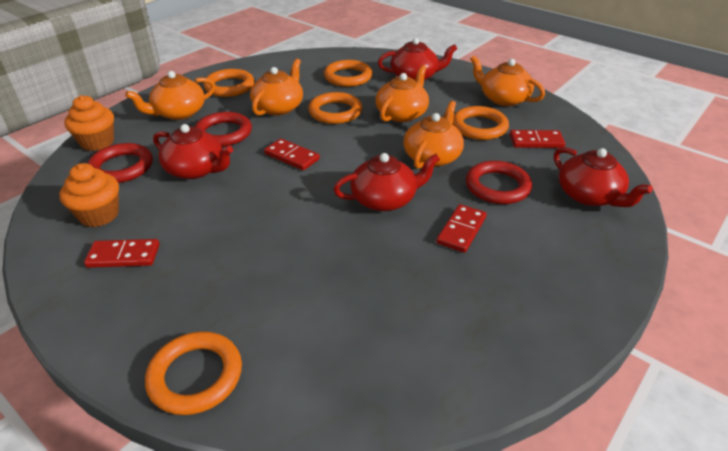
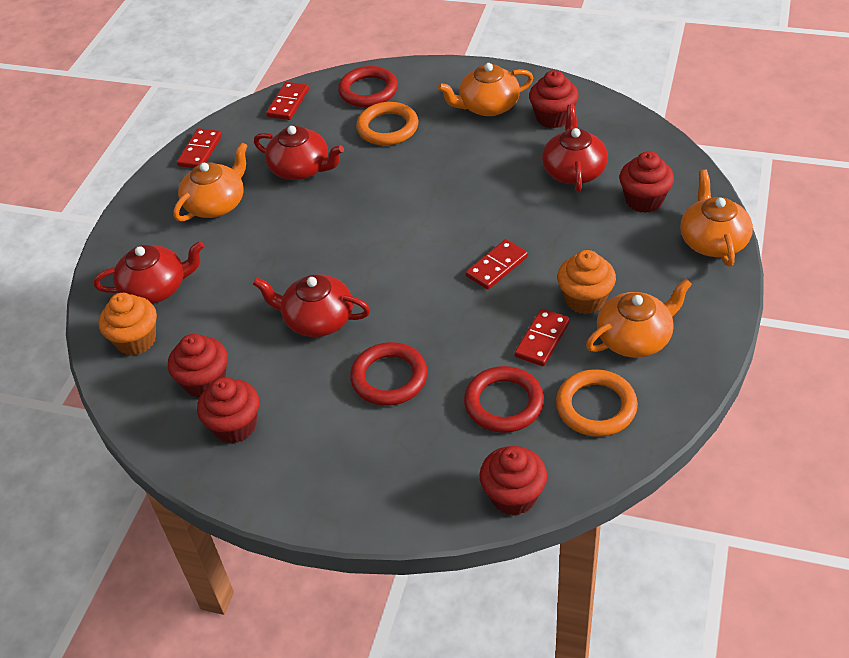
orange ring: 5 -> 2
orange teapot: 5 -> 4
red cupcake: 0 -> 5

